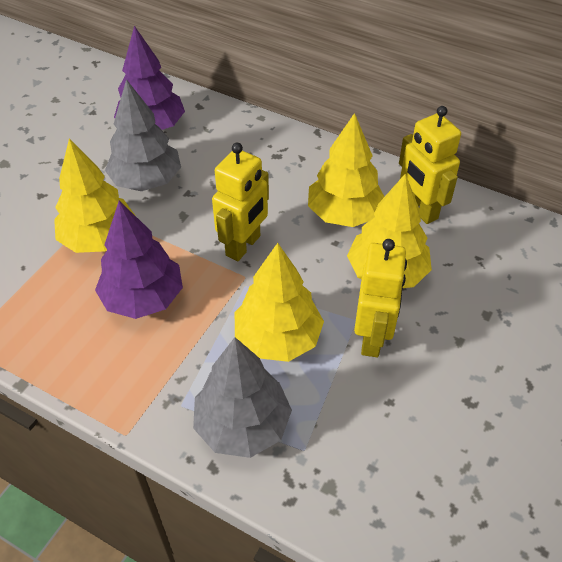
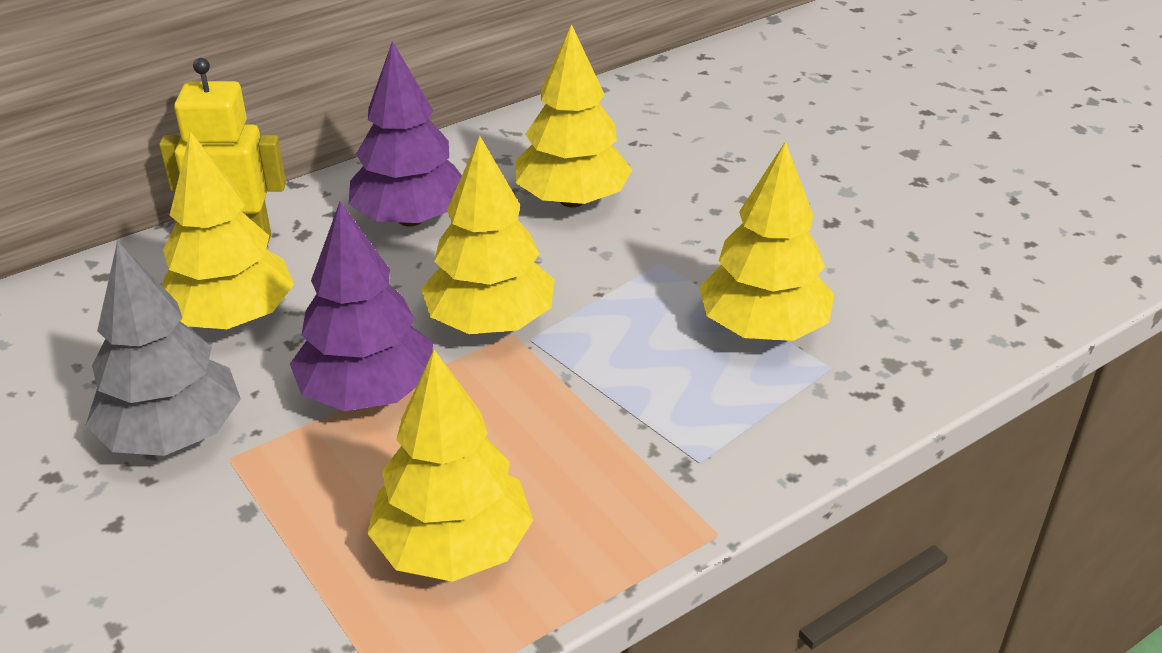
grey tree: 2 -> 1
yellow robot: 3 -> 1
yellow tree: 4 -> 5

